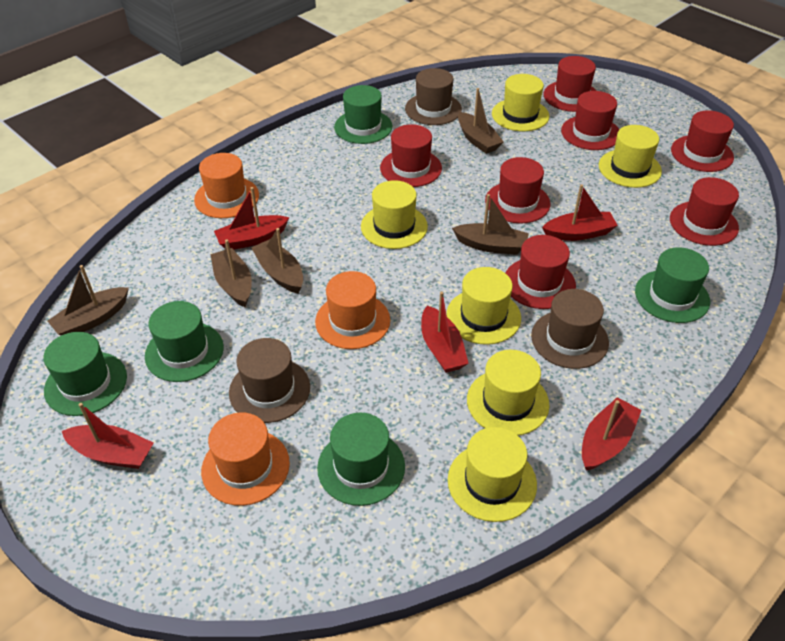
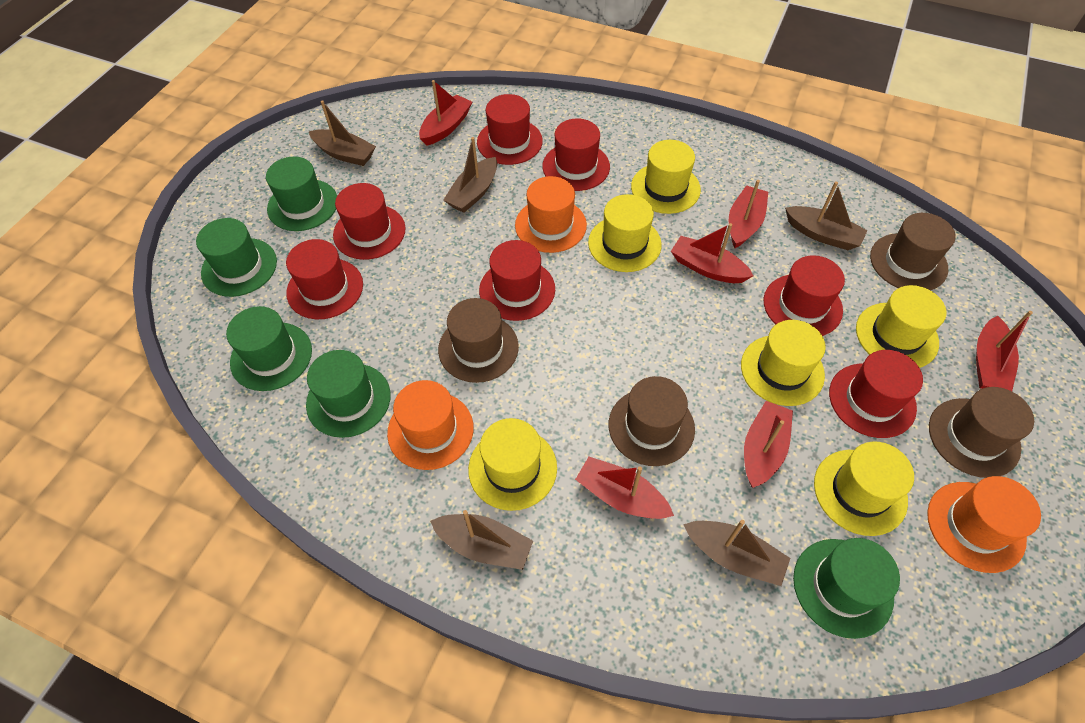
brown hat: 3 -> 4
red boat: 5 -> 6

